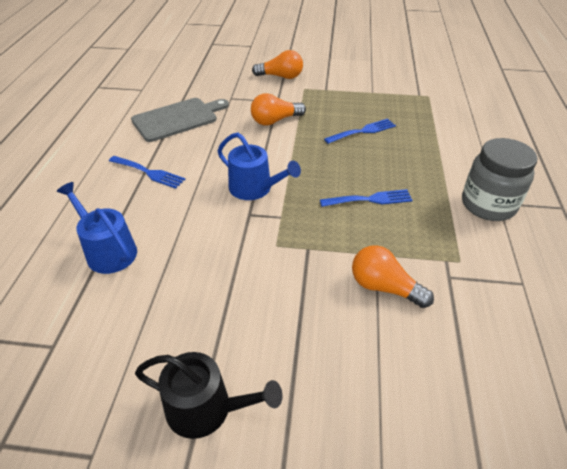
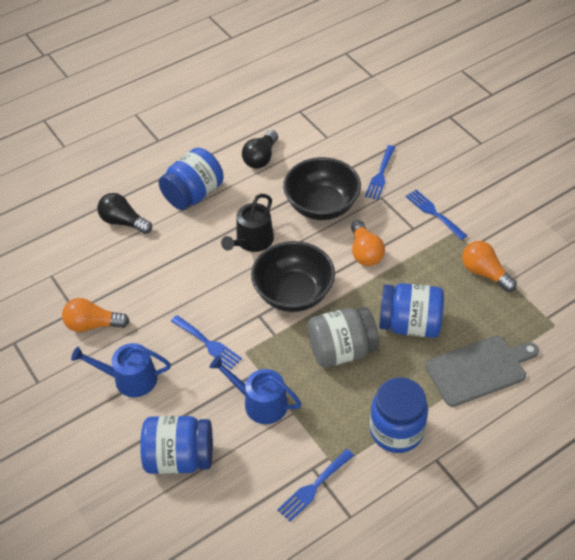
black bowl: 0 -> 2
black light bulb: 0 -> 2
blue fork: 3 -> 4
blue jar: 0 -> 4

